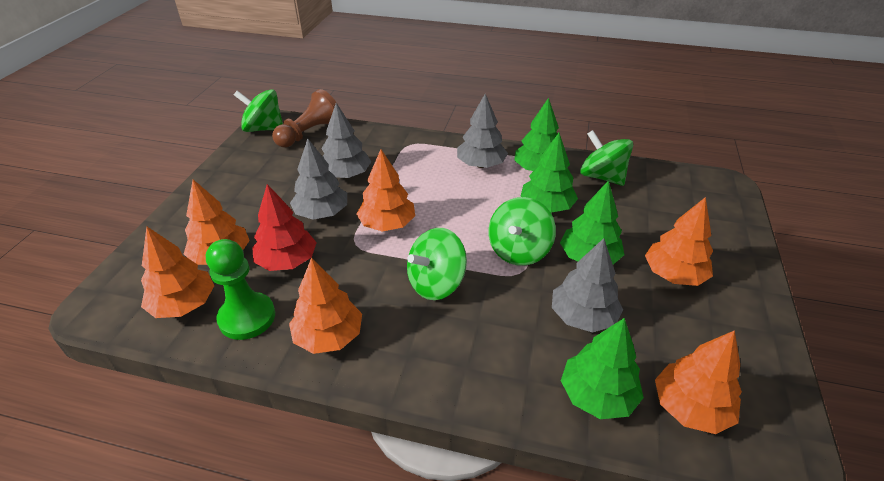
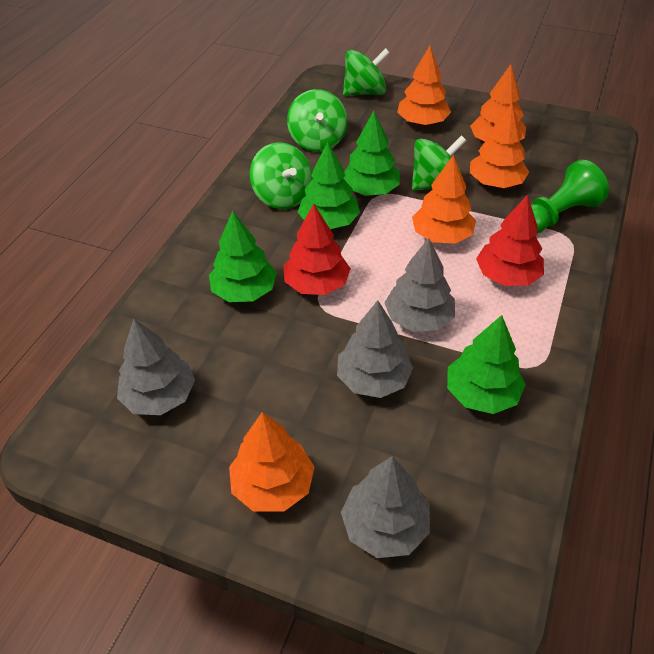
brown pawn: 1 -> 0
orange tree: 6 -> 5
red tree: 1 -> 2

